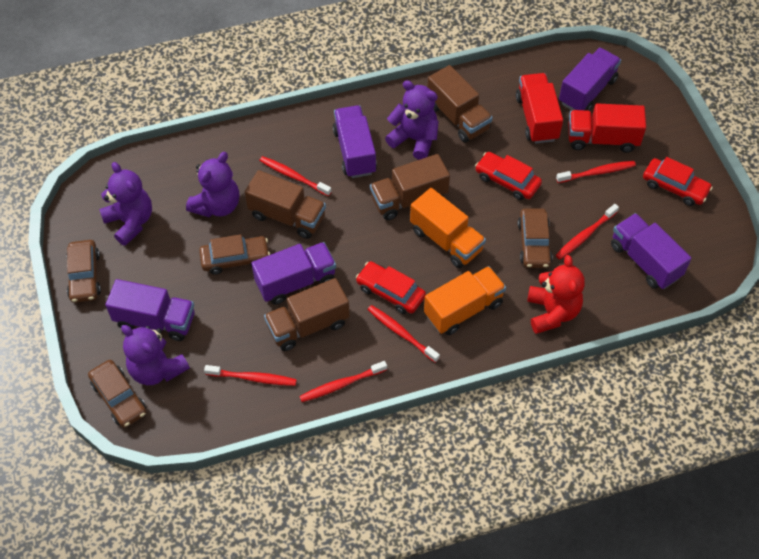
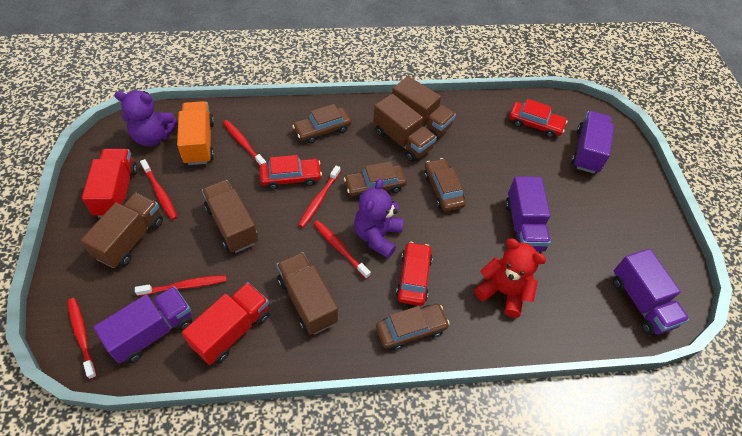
brown truck: 4 -> 5
orange truck: 2 -> 1
purple teddy bear: 4 -> 2
purple truck: 5 -> 4

